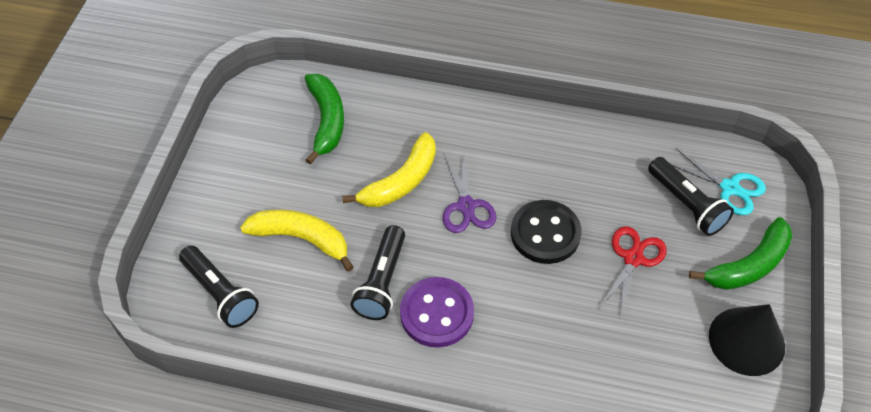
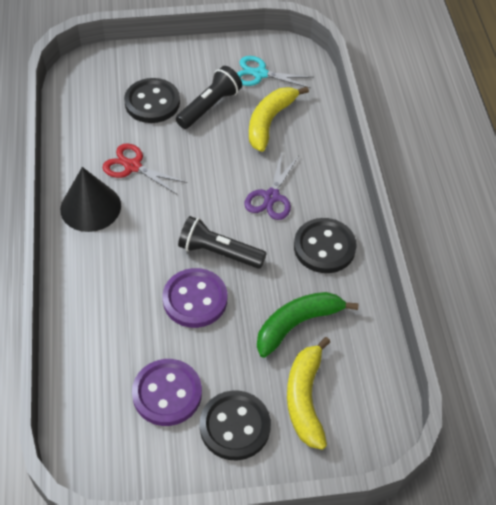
black button: 1 -> 3
black flashlight: 3 -> 2
green banana: 2 -> 1
purple button: 1 -> 2

